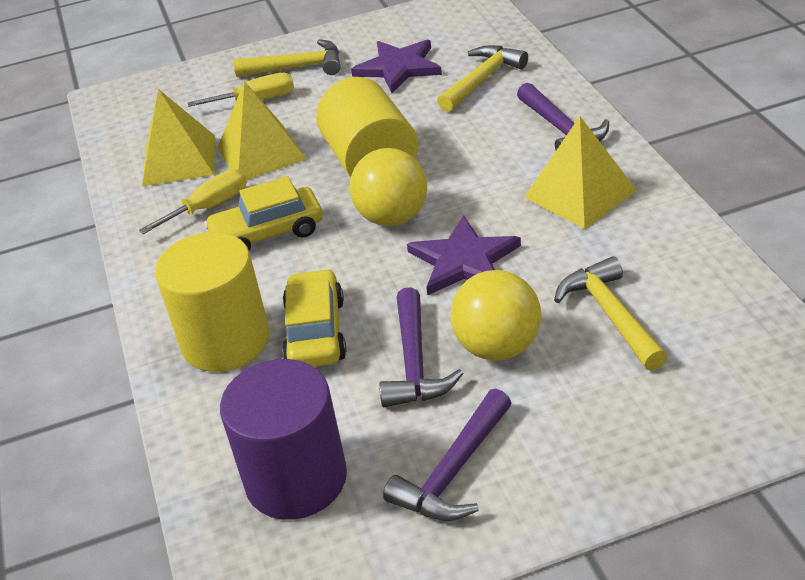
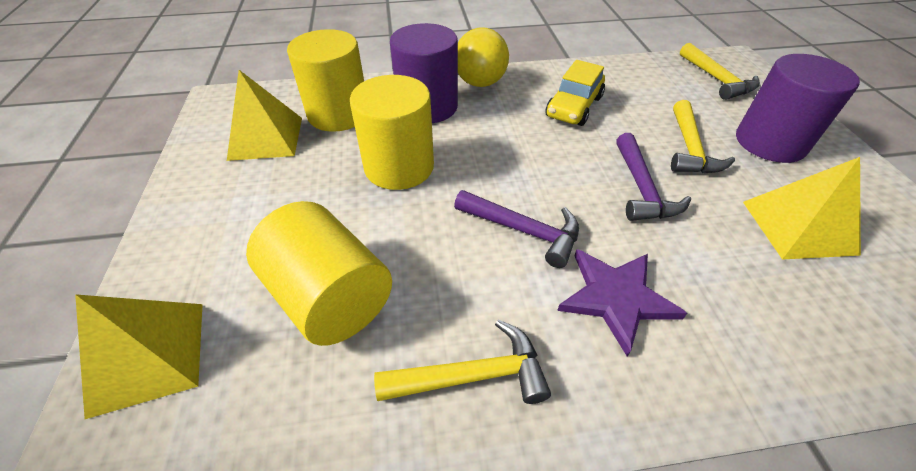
purple cylinder: 1 -> 2
purple hammer: 3 -> 2
purple star: 2 -> 1
yellow ball: 2 -> 1
yellow car: 2 -> 1
yellow cylinder: 2 -> 3
yellow screwdriver: 2 -> 0

